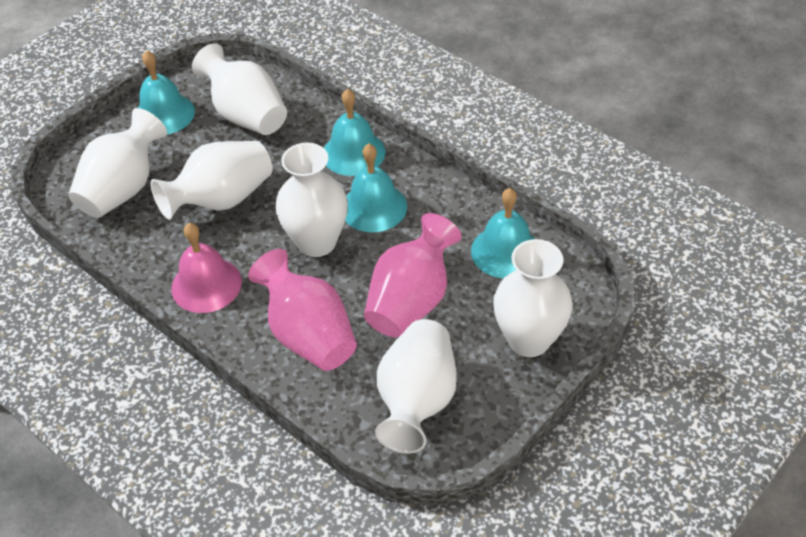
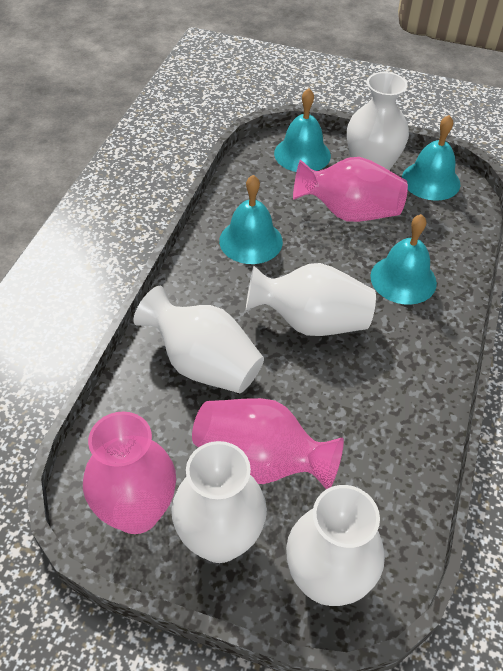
pink bell: 1 -> 0
pink vase: 2 -> 3
white vase: 6 -> 5

